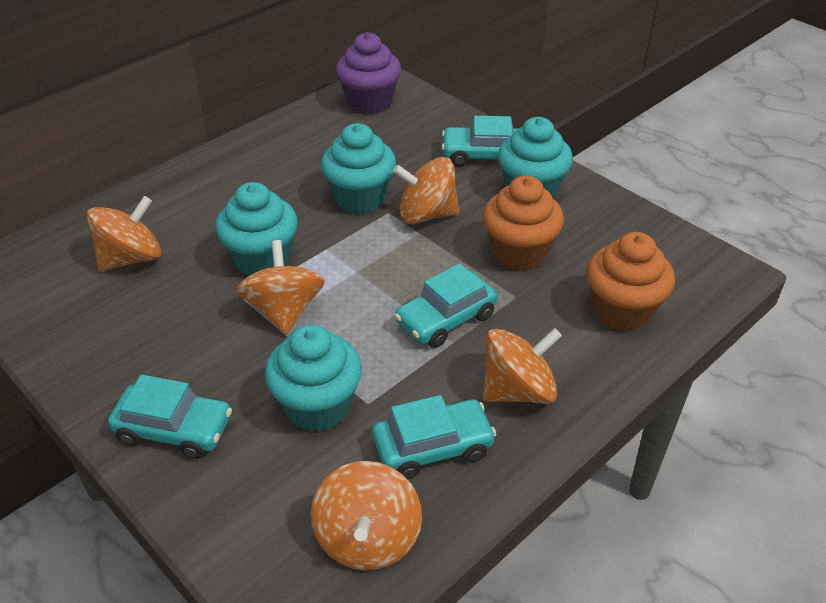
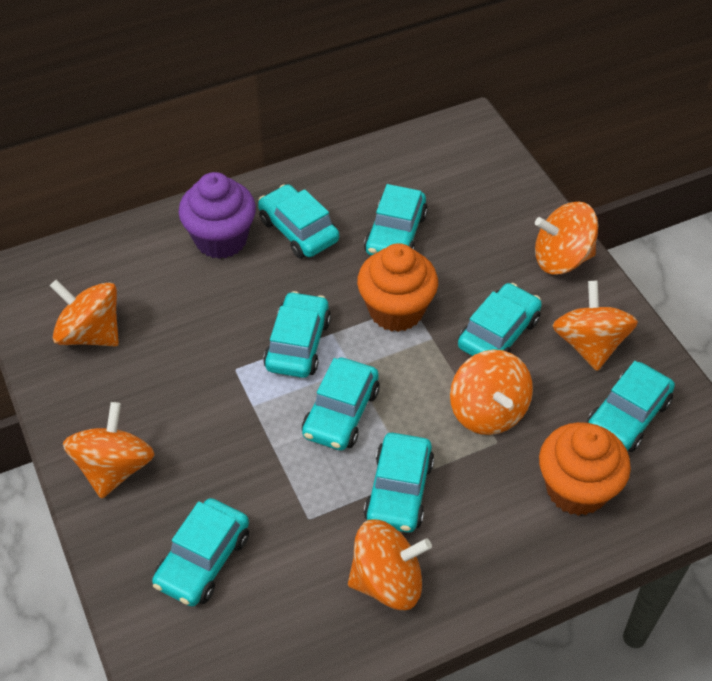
orange spinning top: 5 -> 6
turquoise car: 4 -> 8
turquoise cupcake: 4 -> 0

